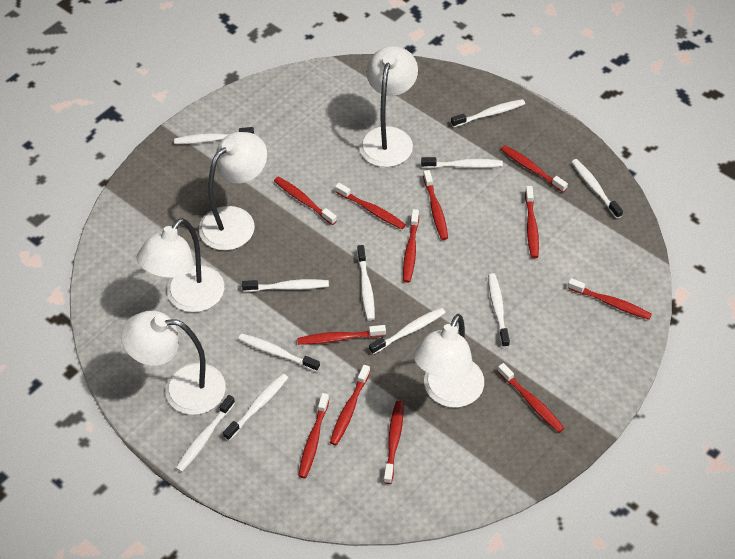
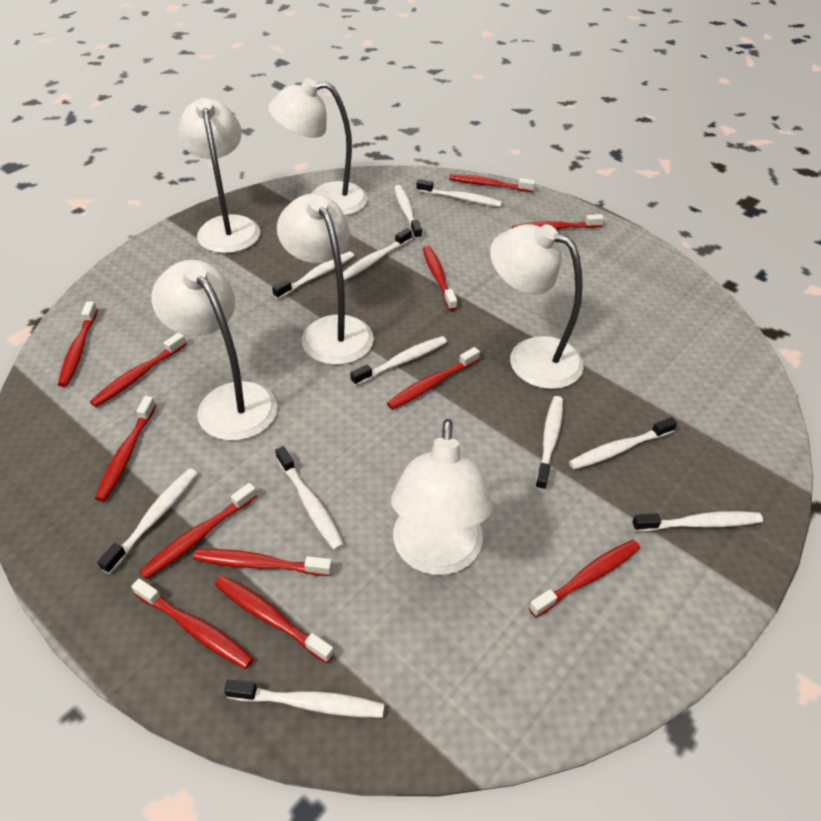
white lamp: 5 -> 6

